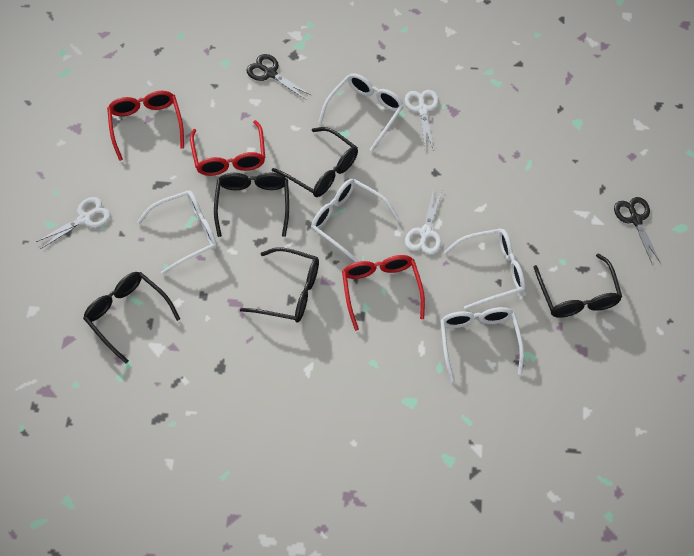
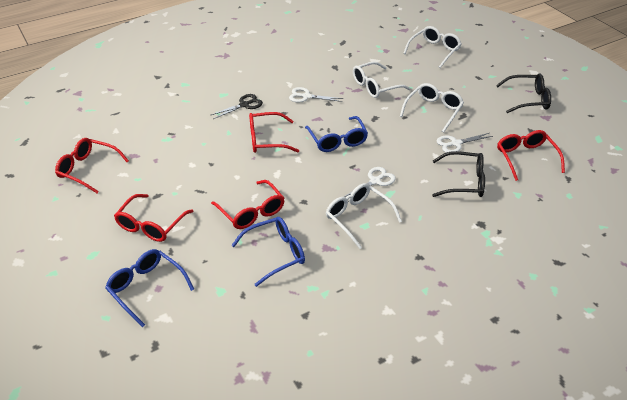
black glasses: 5 -> 2
black scissors: 2 -> 1
blue glasses: 0 -> 3
red glasses: 3 -> 5
white glasses: 5 -> 4

